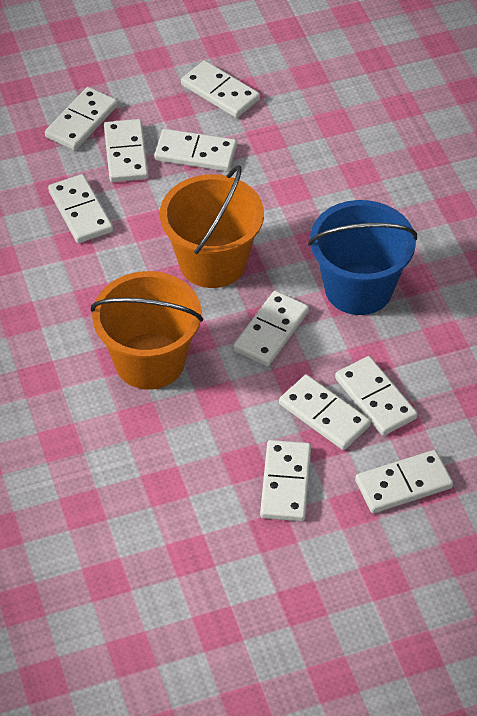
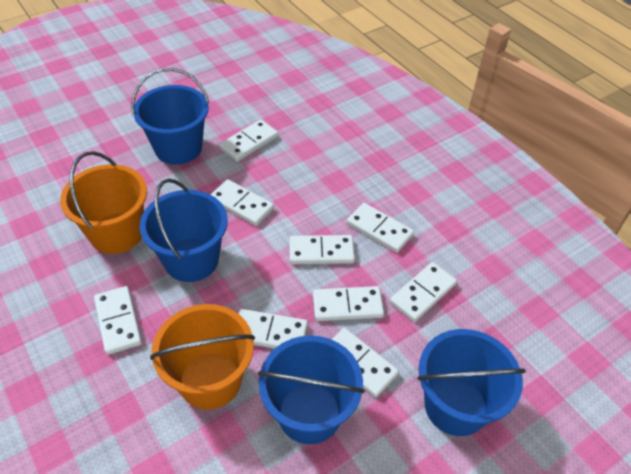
blue bucket: 1 -> 4
white domino: 10 -> 9

